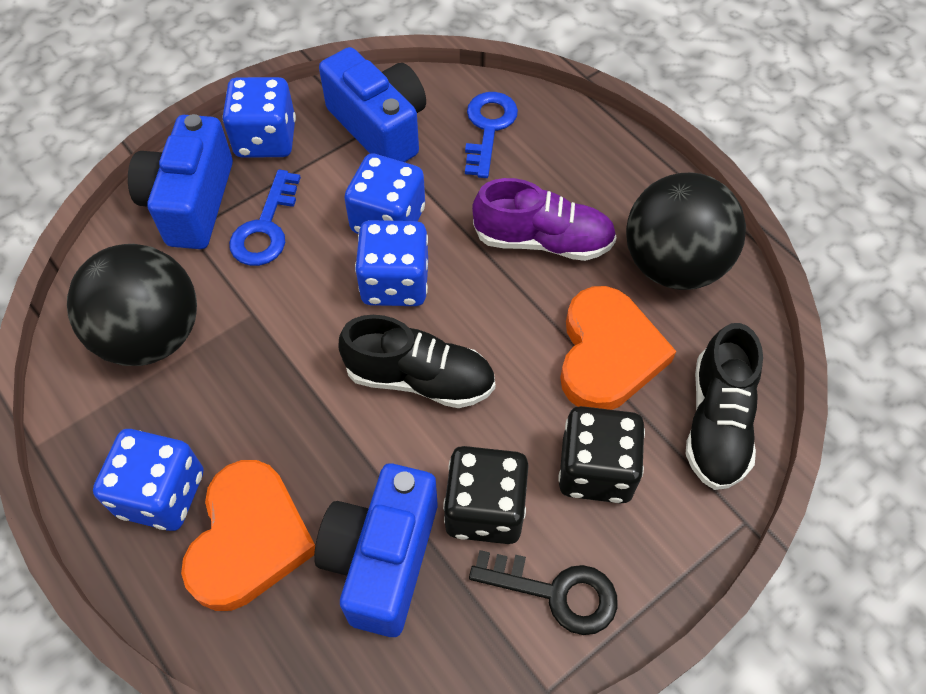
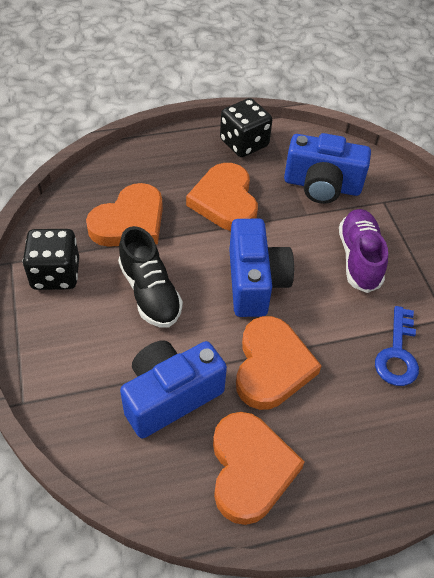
black ball: 2 -> 0
black key: 1 -> 0
black shoe: 2 -> 1
blue dice: 4 -> 0
blue key: 2 -> 1
orange heart: 2 -> 4

